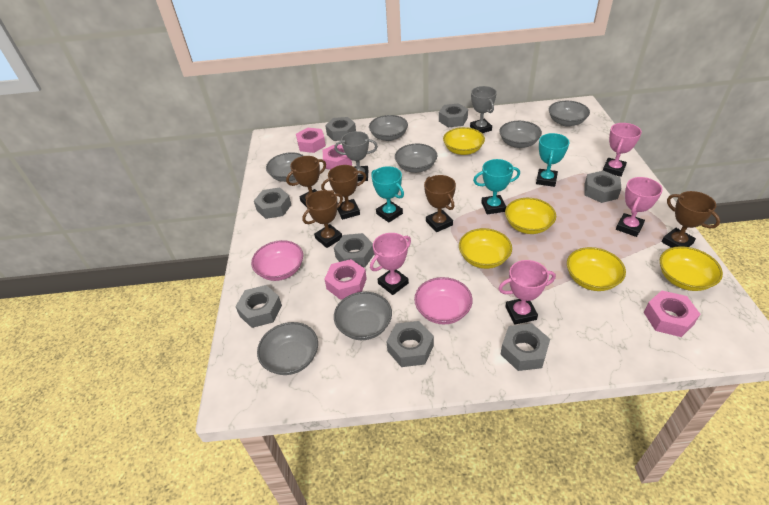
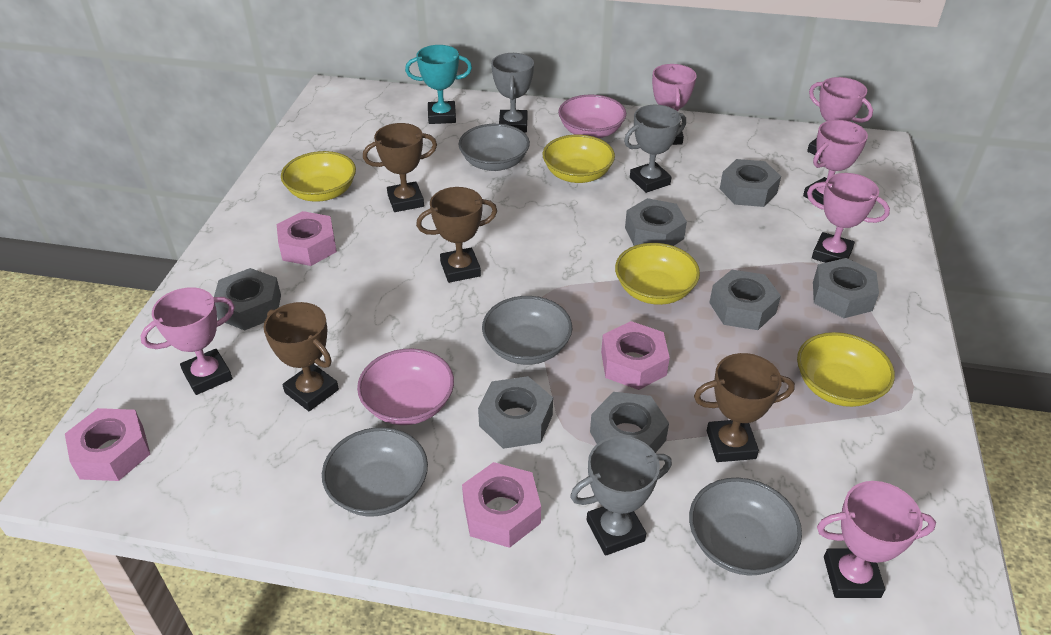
brown trophy: 5 -> 4
grey bowl: 7 -> 4
grey nut: 8 -> 7
grey trophy: 2 -> 3
pink trophy: 4 -> 6
turquoise trophy: 3 -> 1
yellow bowl: 5 -> 4

